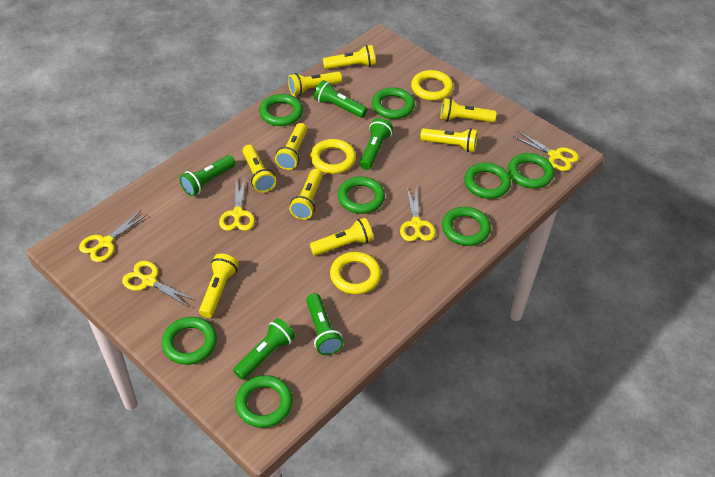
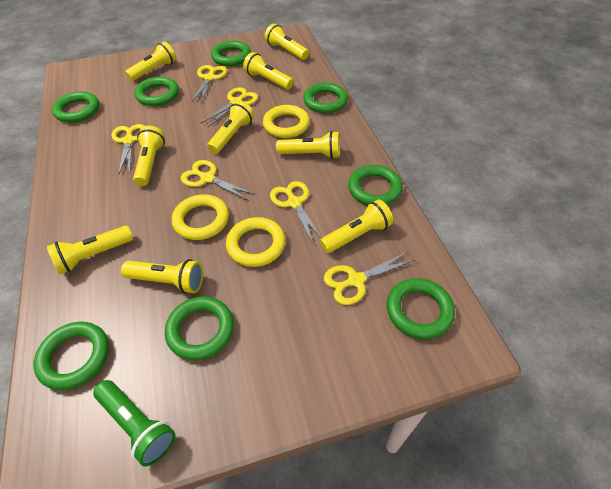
green flashlight: 5 -> 1
yellow scissors: 5 -> 6

